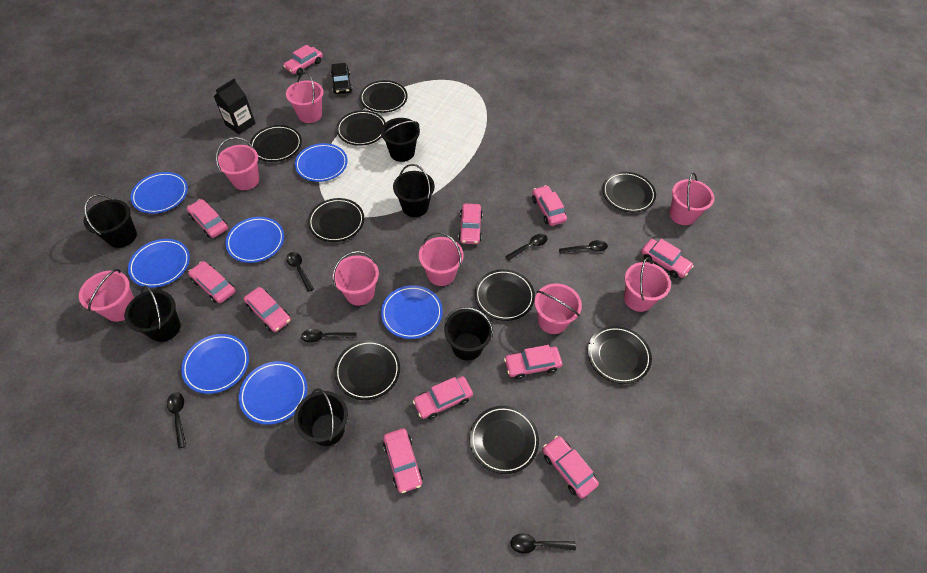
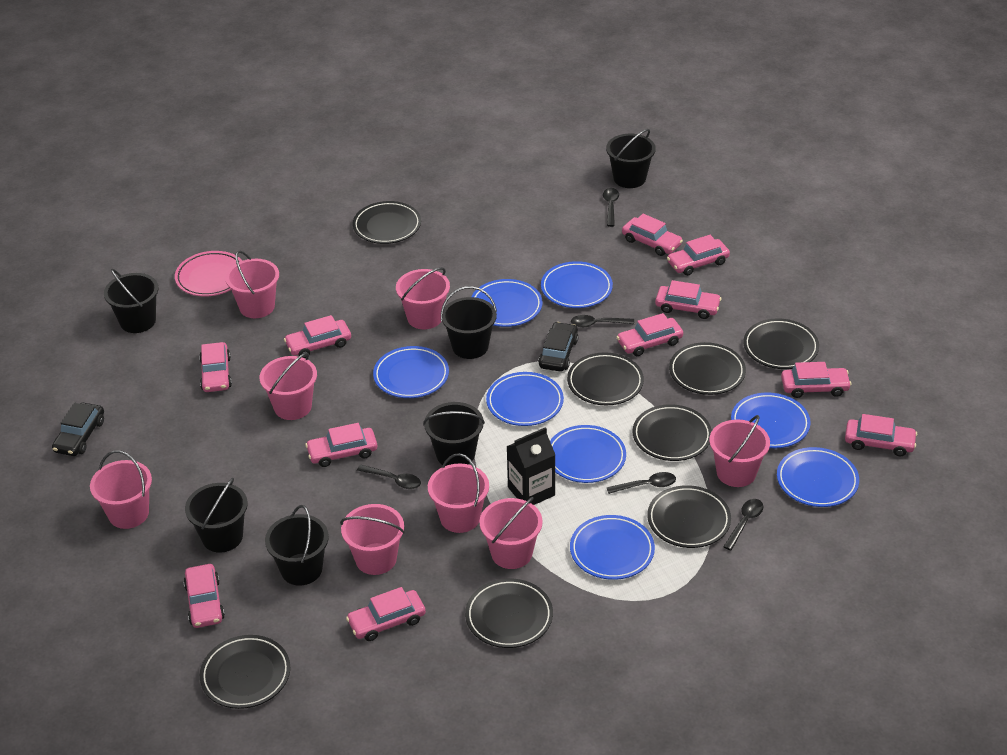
black car: 1 -> 2
black plate: 9 -> 8
black spoon: 6 -> 5
blue plate: 7 -> 8
pink plate: 0 -> 1

